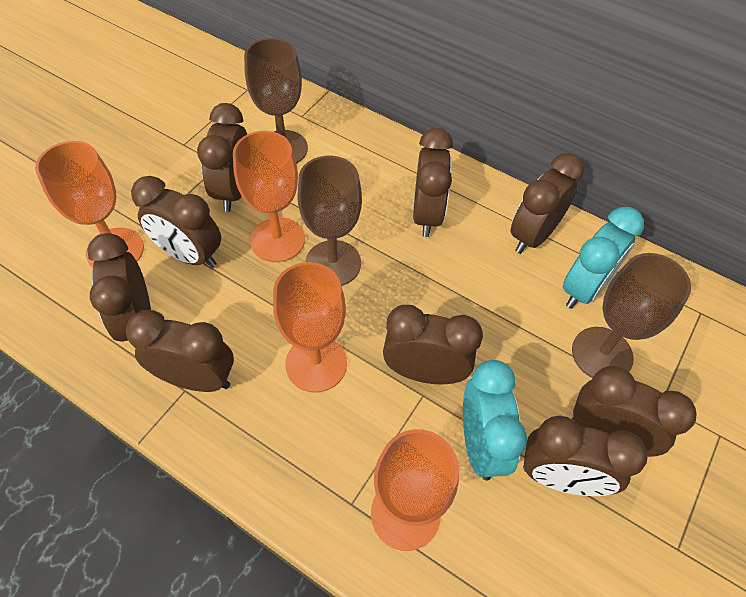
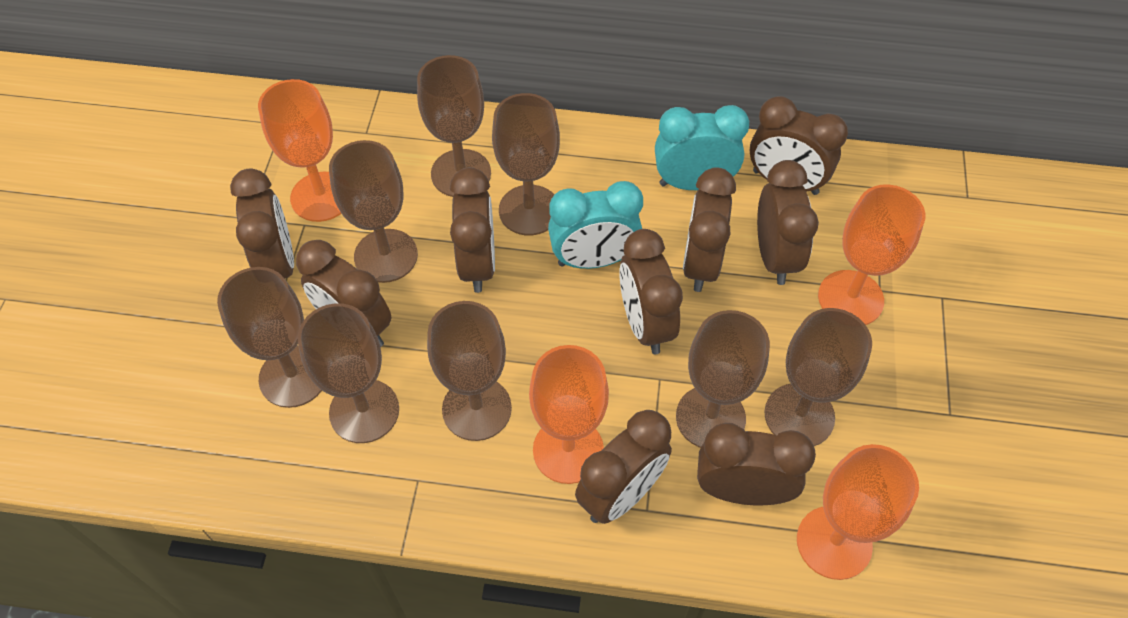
brown goblet: 3 -> 8

